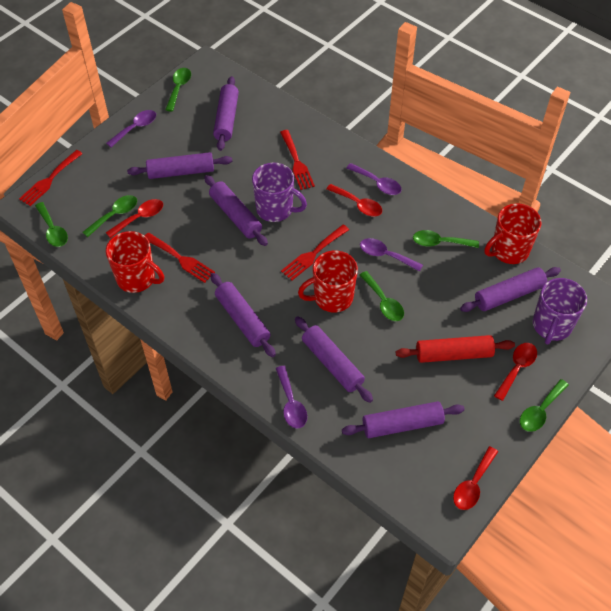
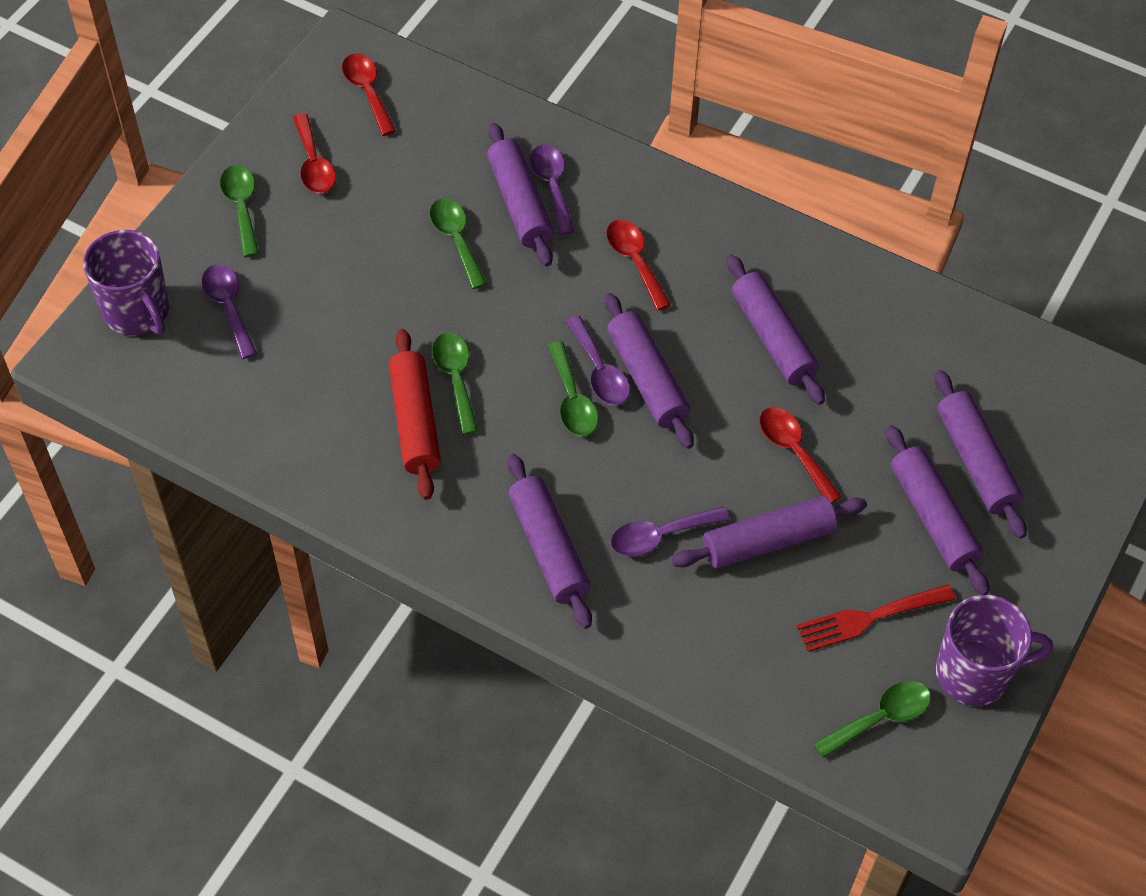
green spoon: 6 -> 5
red fork: 4 -> 1
red mug: 3 -> 0

